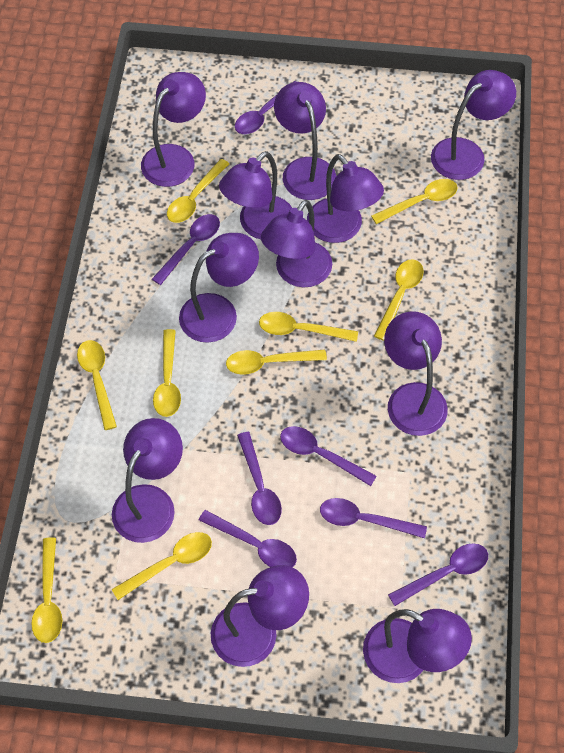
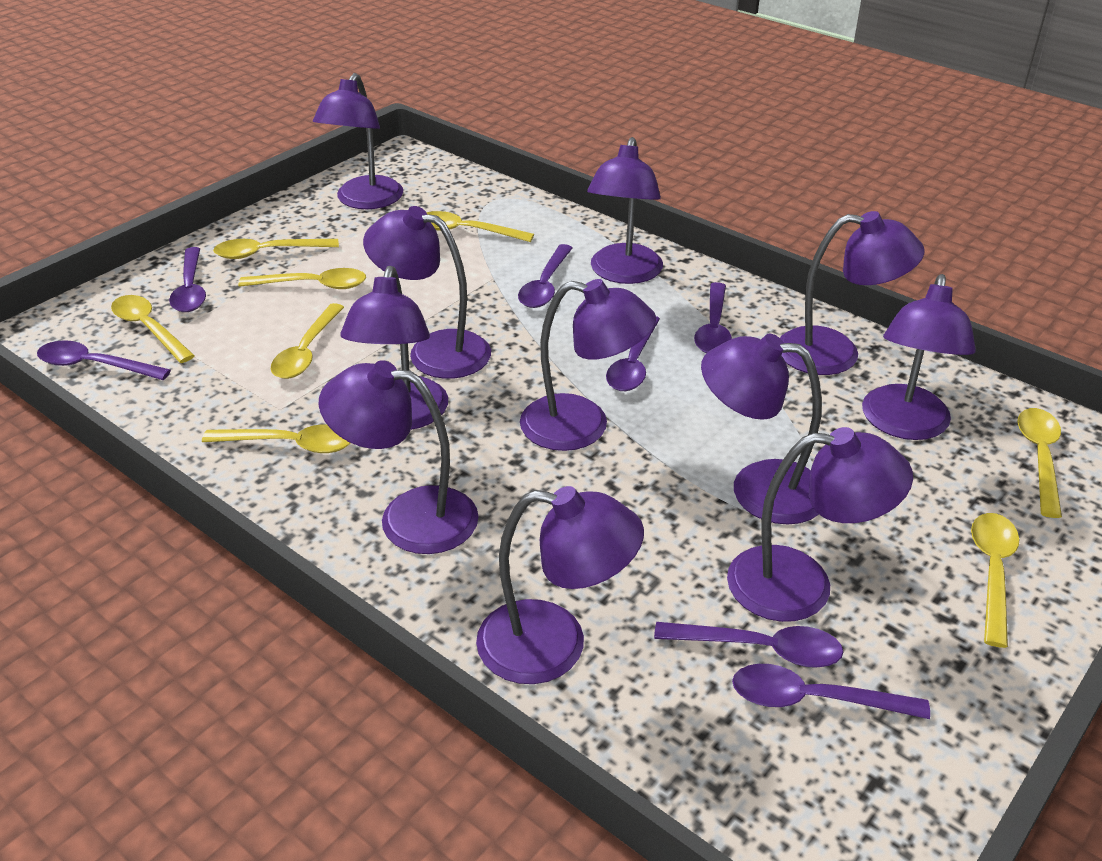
yellow spoon: 9 -> 8

